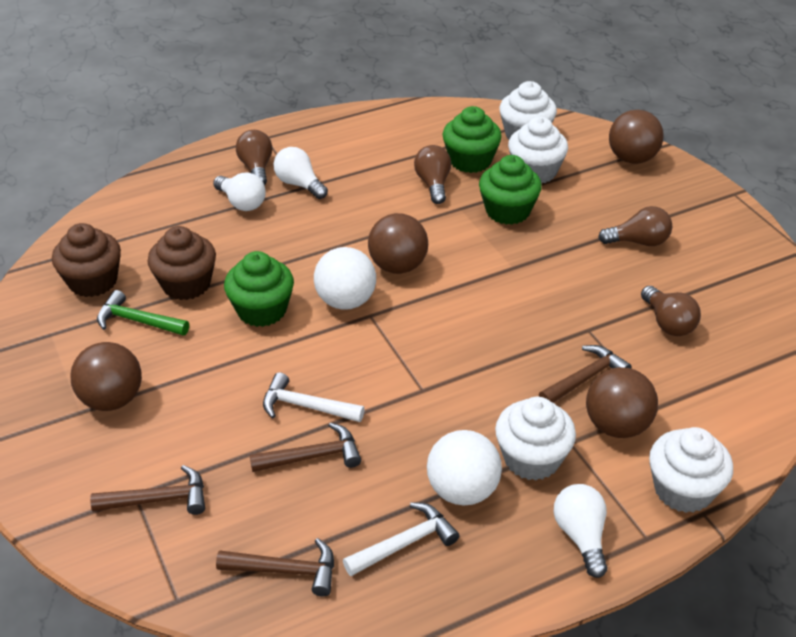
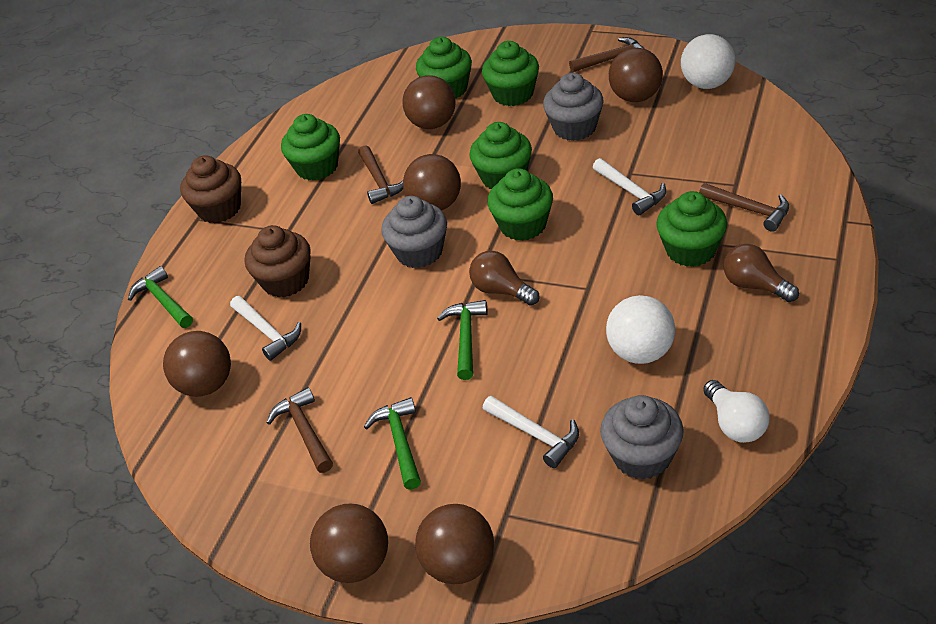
brown ball: 4 -> 6
brown light bulb: 4 -> 2
green cupcake: 3 -> 6
green hammer: 1 -> 3
grey cupcake: 0 -> 3
white cupcake: 4 -> 0
white hammer: 2 -> 3
white light bulb: 3 -> 1

